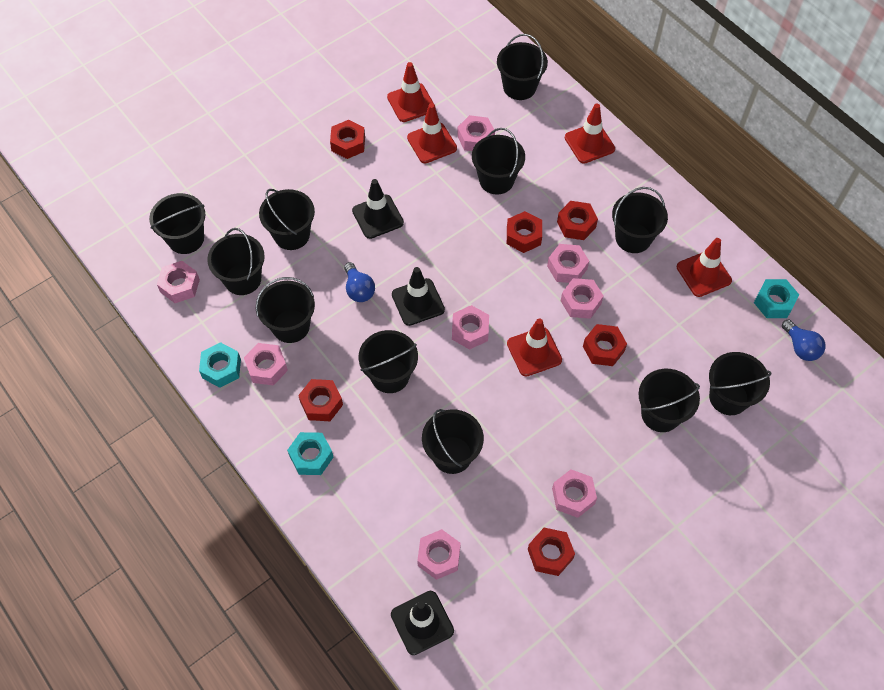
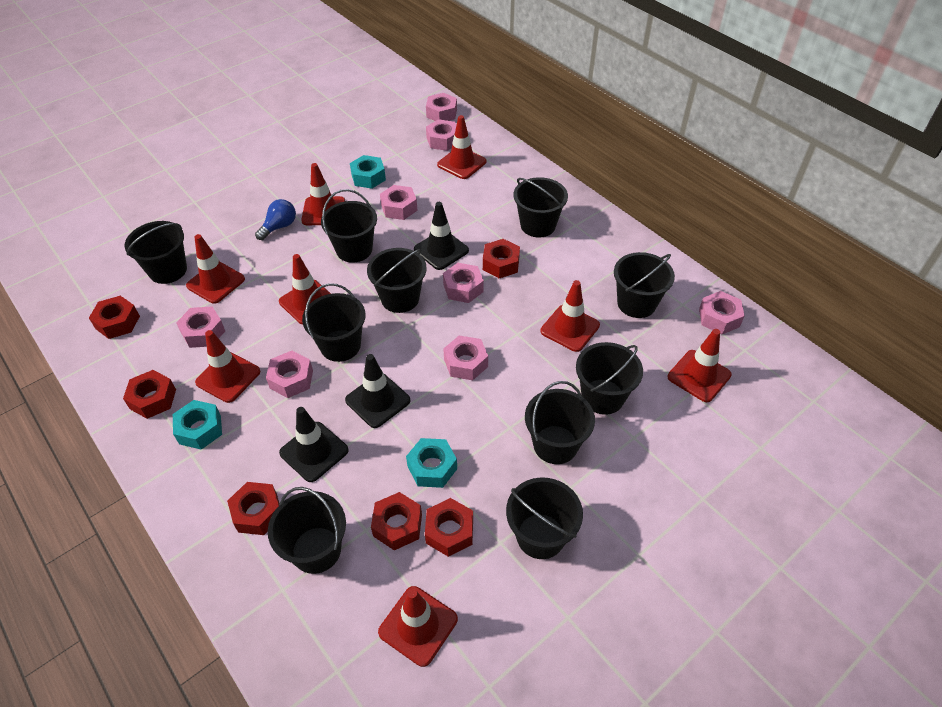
black bucket: 11 -> 10
blue light bulb: 2 -> 1
red traffic cone: 5 -> 8

